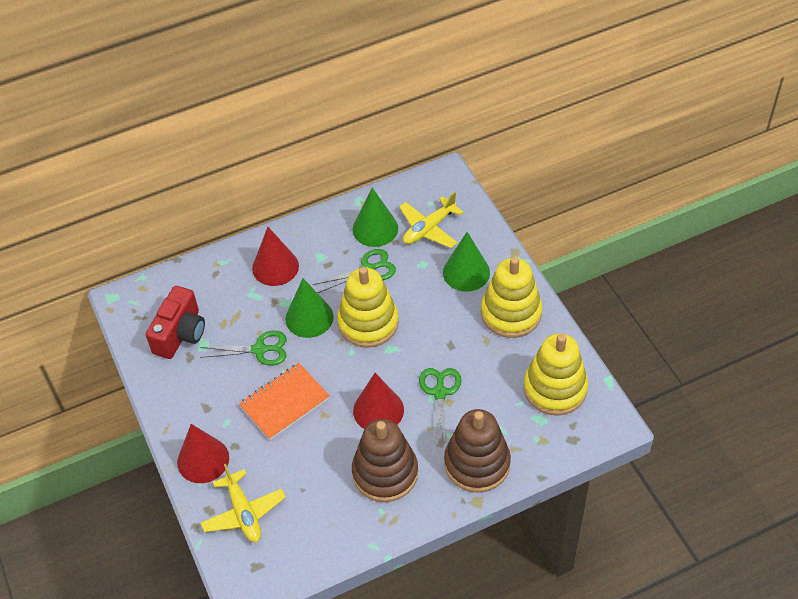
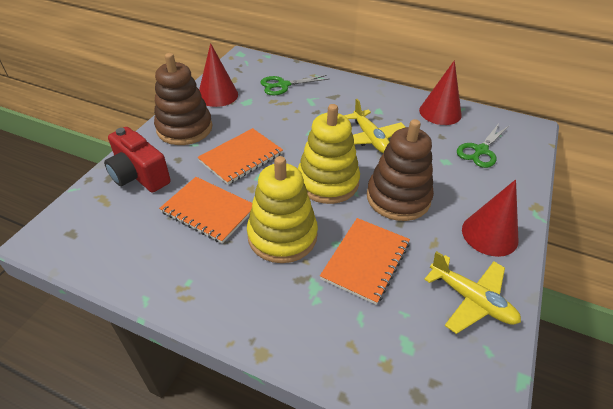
green cone: 3 -> 0
green scissors: 3 -> 2
orange notebook: 1 -> 3
yellow stacking toy: 3 -> 2

